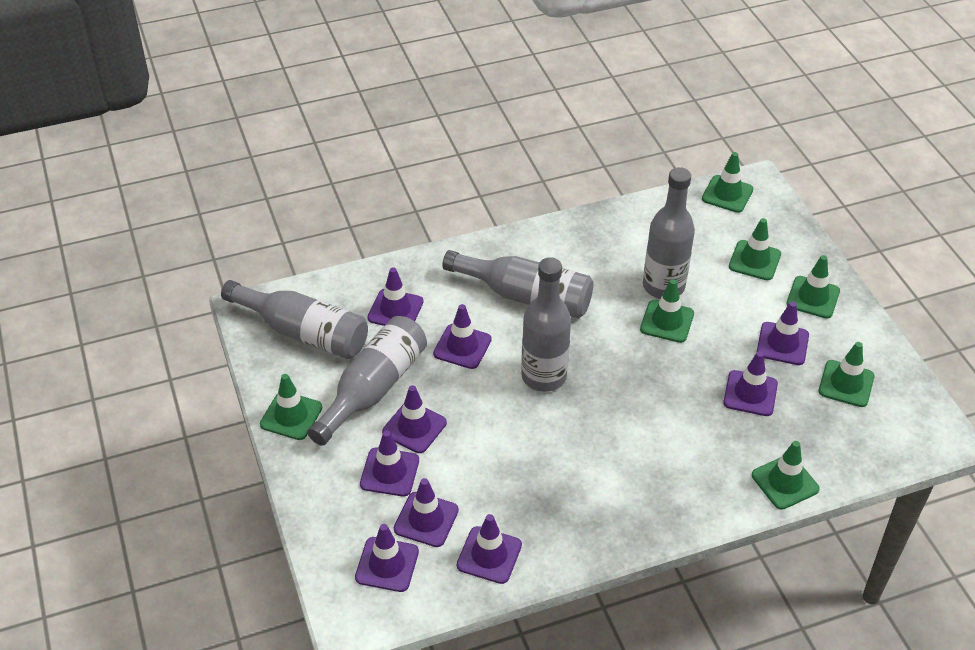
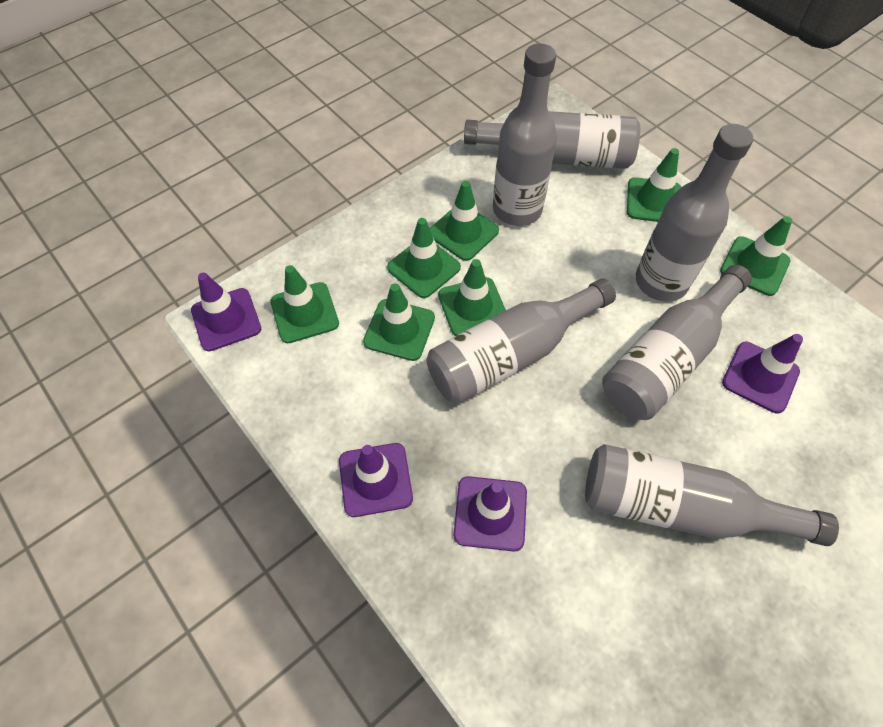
grey bottle: 5 -> 6
purple traffic cone: 9 -> 4

